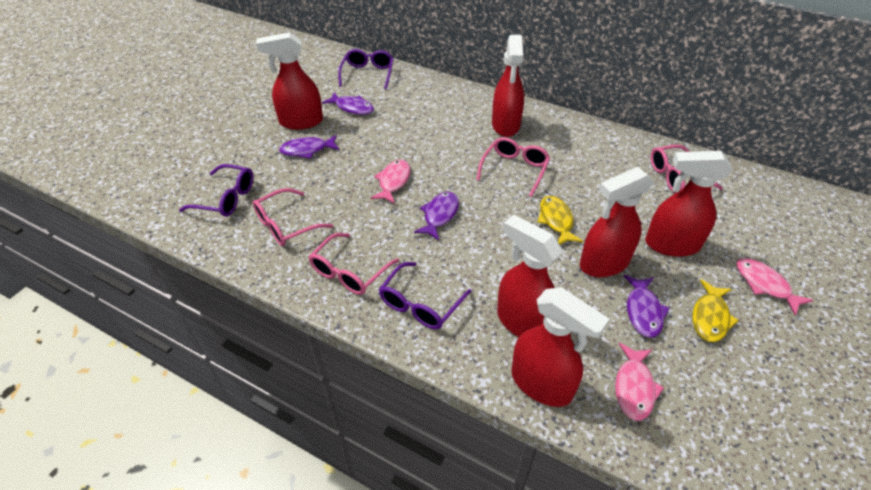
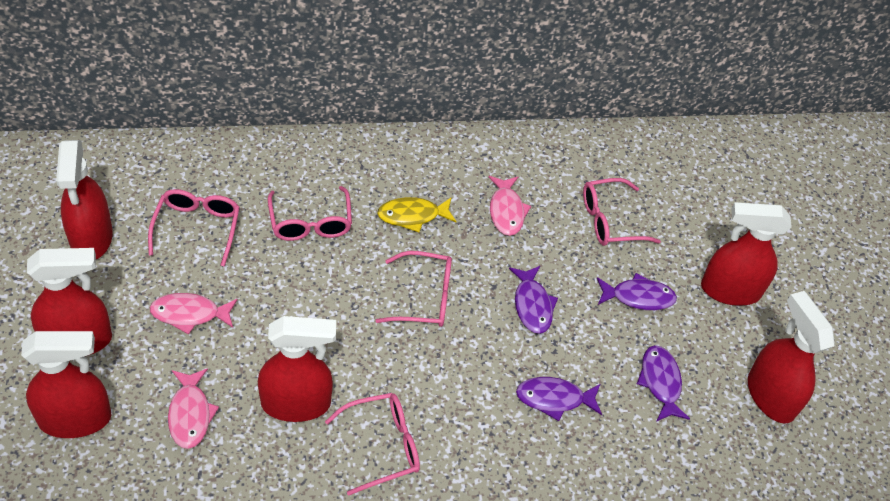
pink glasses: 4 -> 5
purple glasses: 3 -> 0
yellow fish: 2 -> 1

